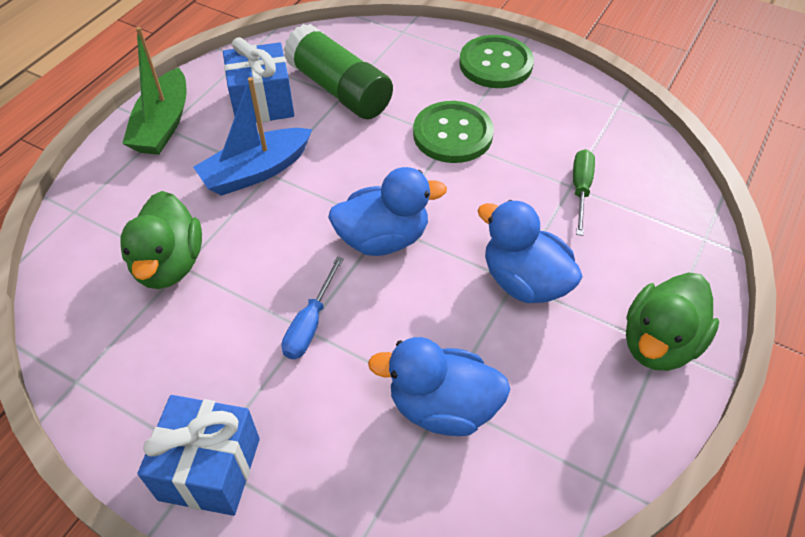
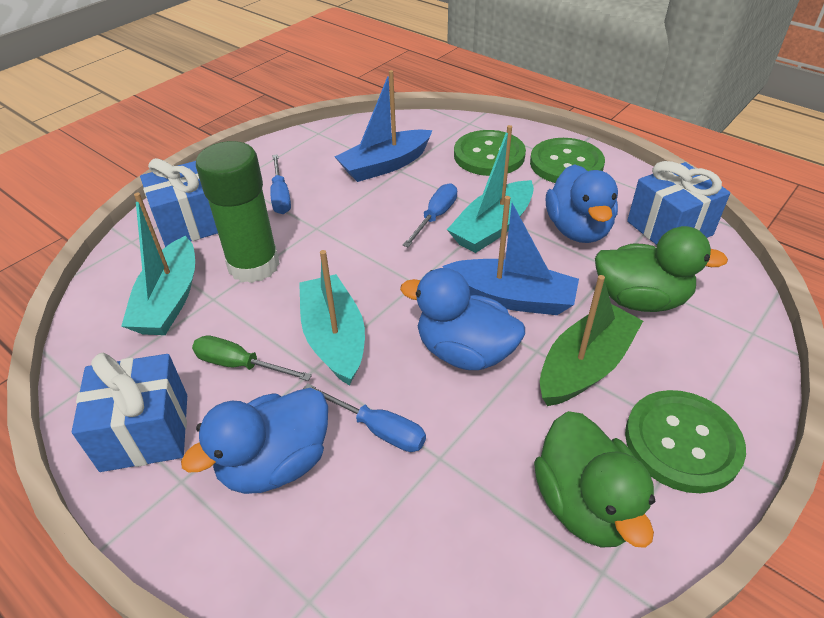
blue boat: 1 -> 2
blue gift: 2 -> 3
blue screwdriver: 1 -> 3
green button: 2 -> 3
turquoise boat: 0 -> 3

